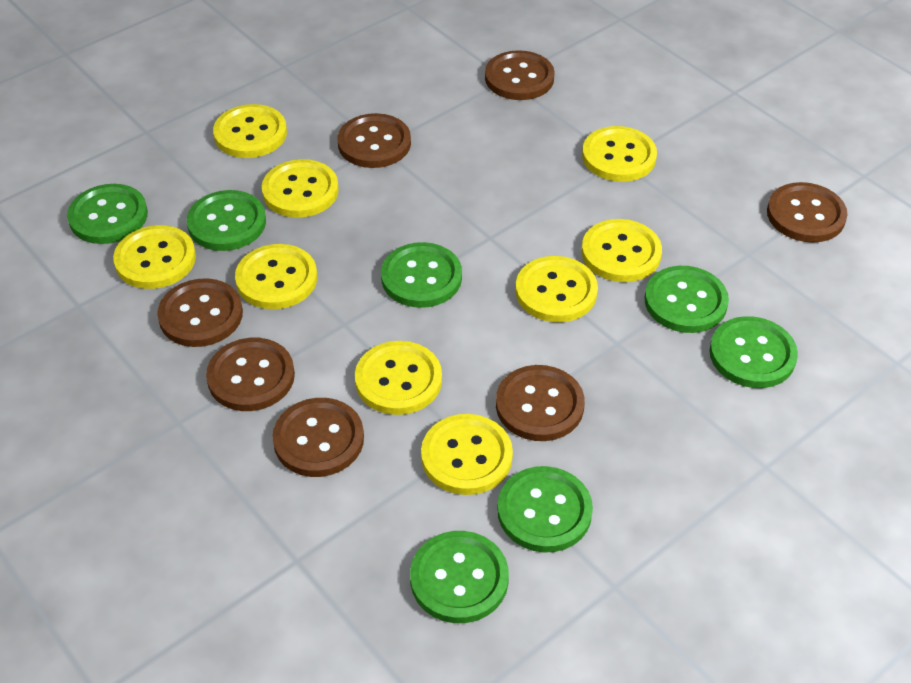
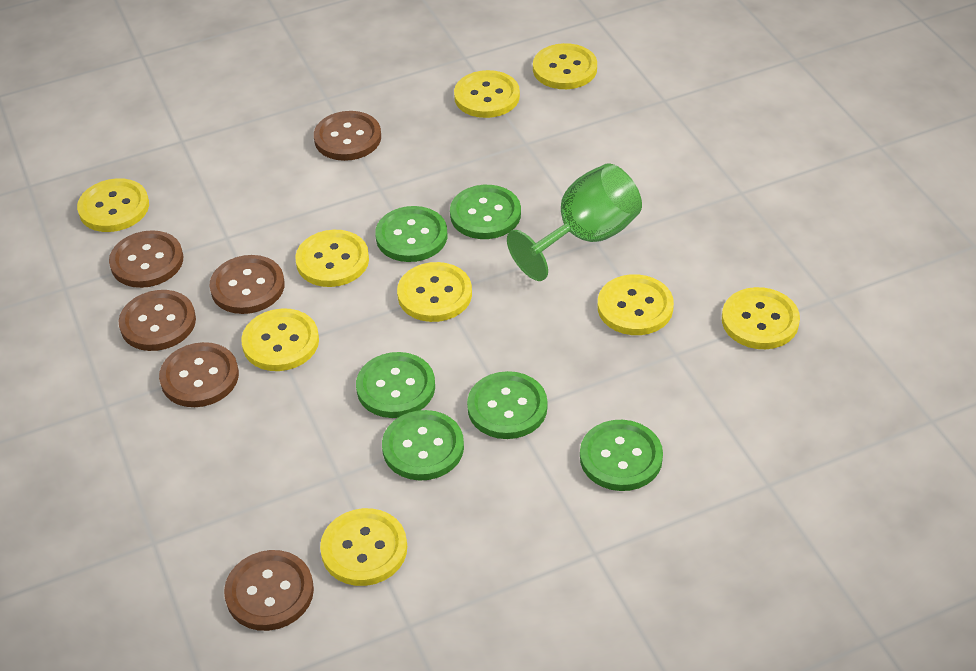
brown button: 7 -> 6
green button: 7 -> 6
green goblet: 0 -> 1

